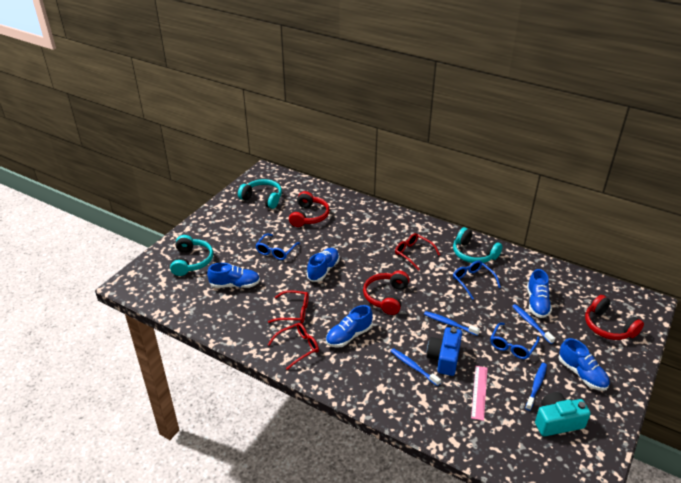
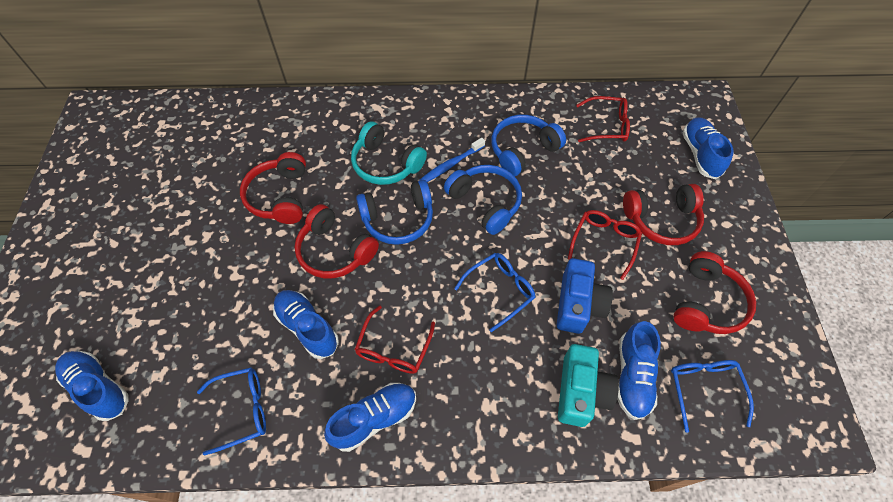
blue headphones: 0 -> 3
blue toothbrush: 4 -> 1
pink ruler: 1 -> 0
red headphones: 3 -> 4
turquoise headphones: 3 -> 1

